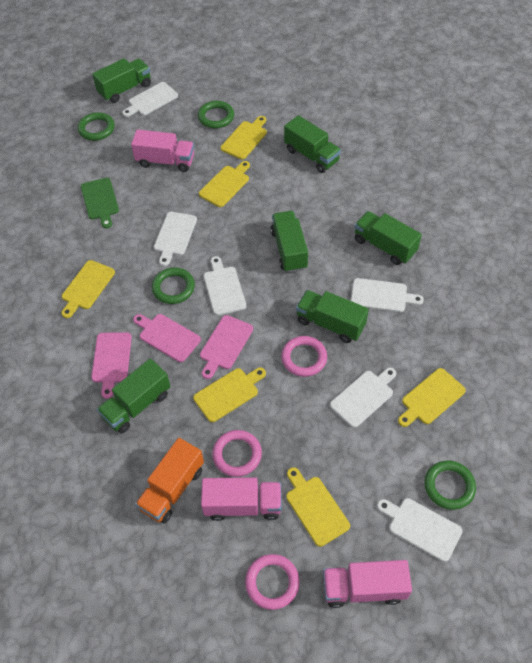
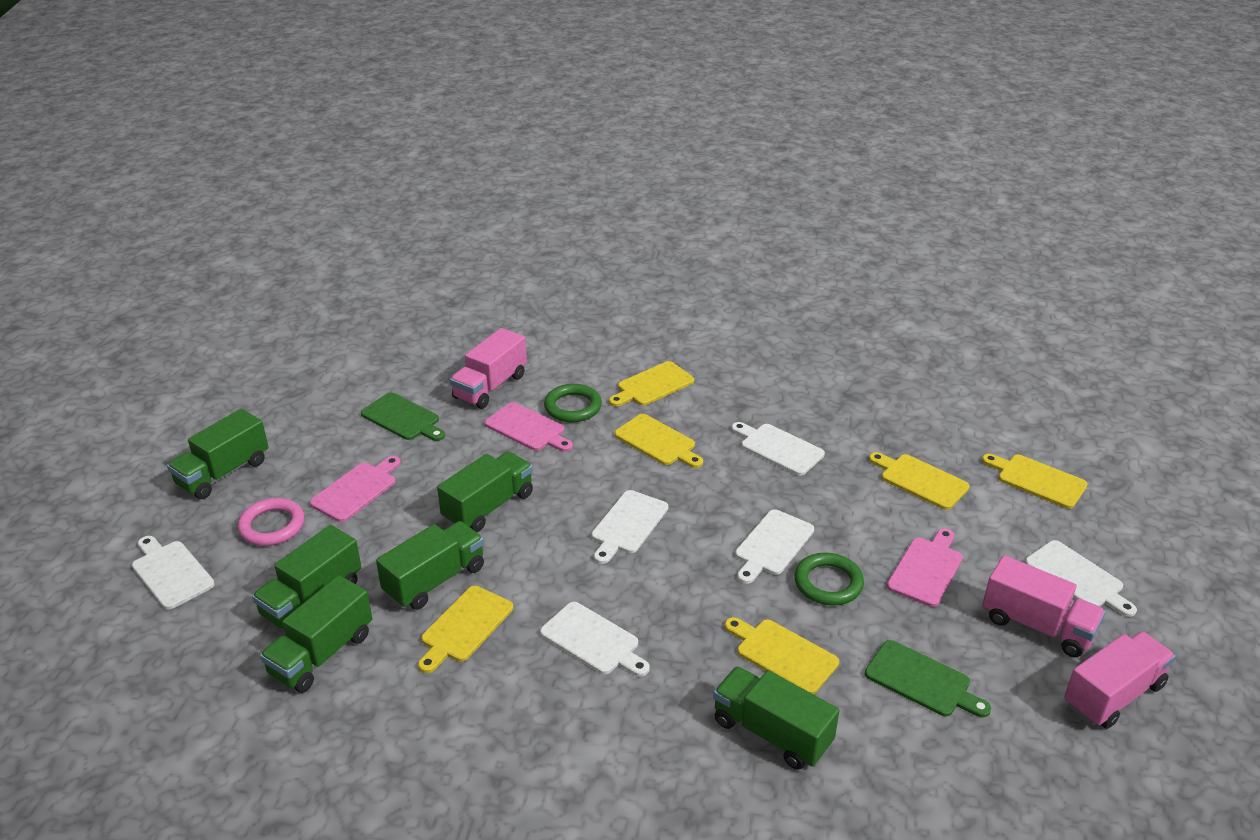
green cutting board: 1 -> 2
green ring: 4 -> 2
orange truck: 1 -> 0
pink ring: 3 -> 1

